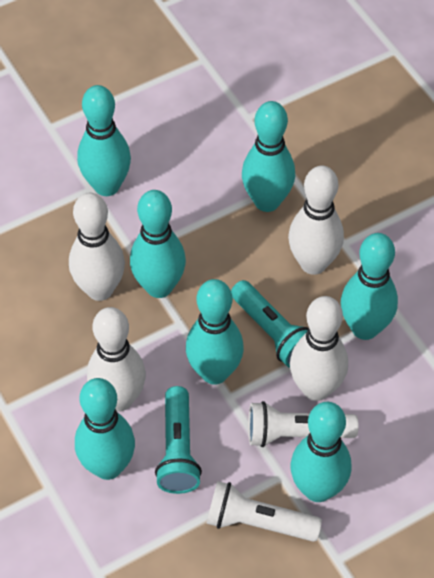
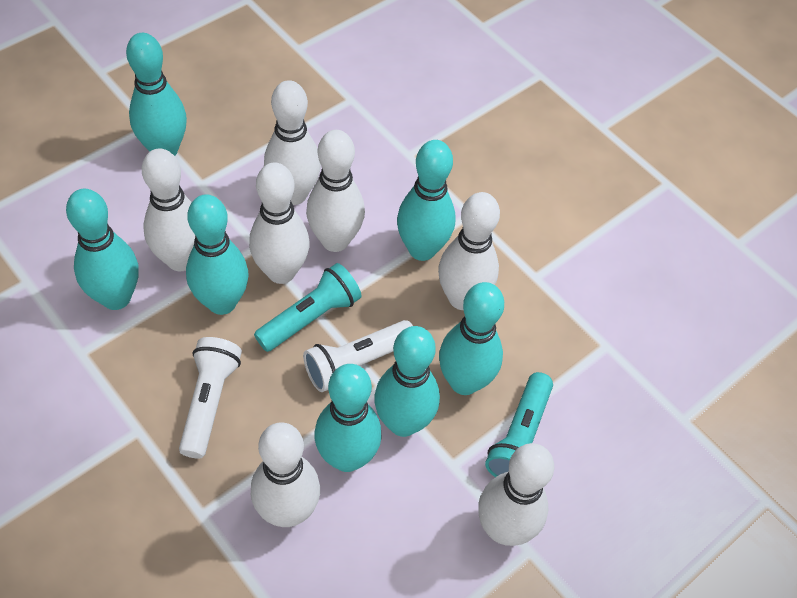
white bowling pin: 4 -> 7

